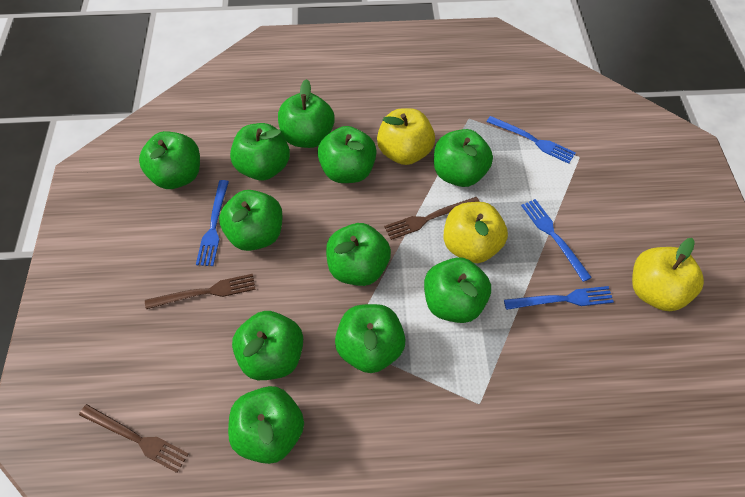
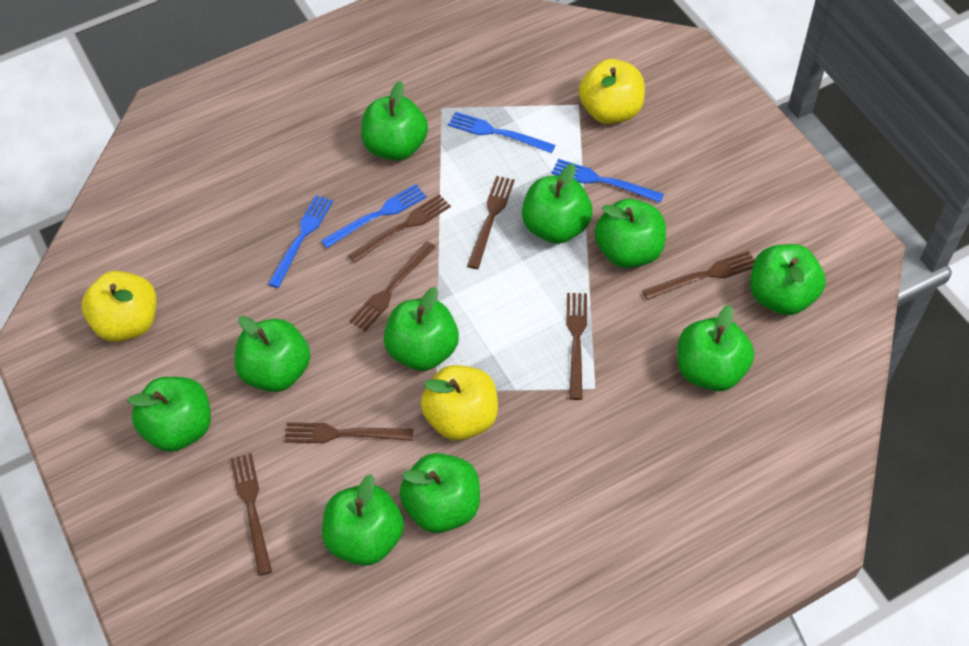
brown fork: 3 -> 7
green apple: 11 -> 10

